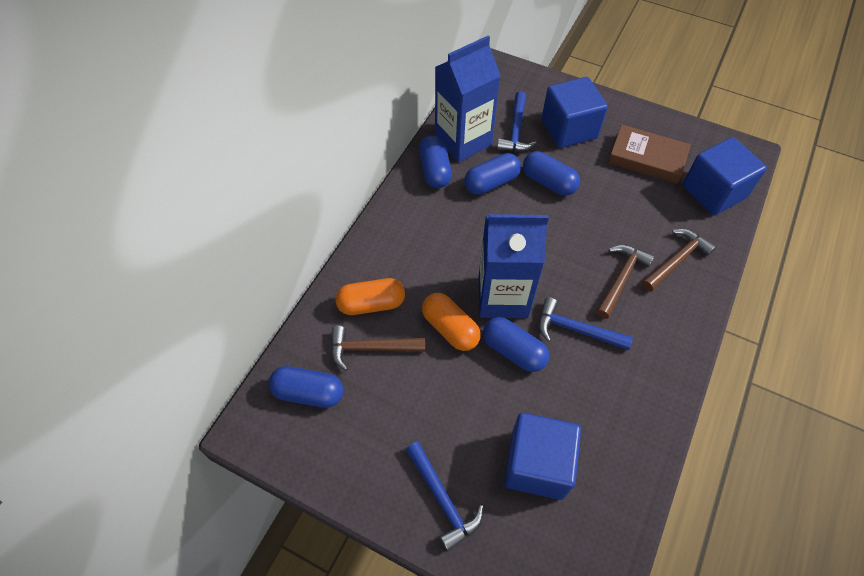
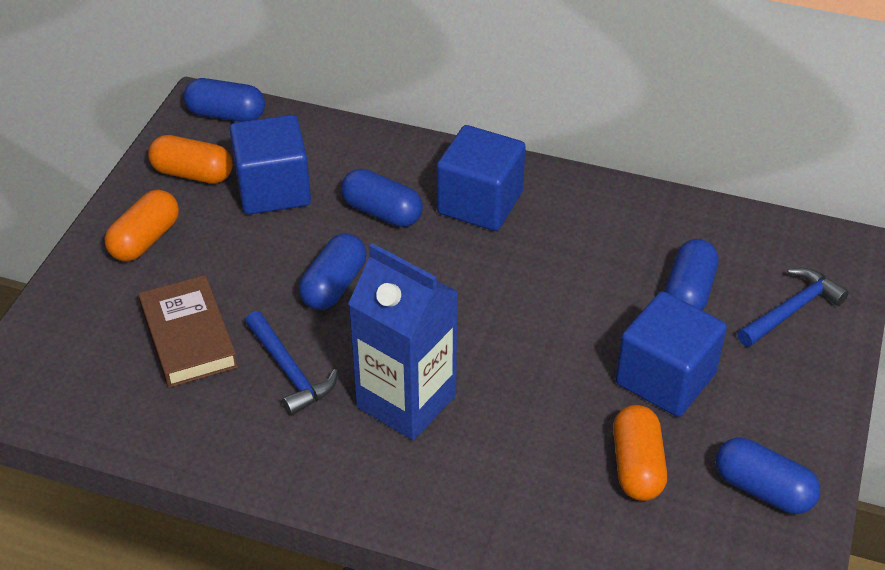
blue carton: 2 -> 1
blue hammer: 3 -> 2
brown hammer: 3 -> 0
orange capsule: 2 -> 3

